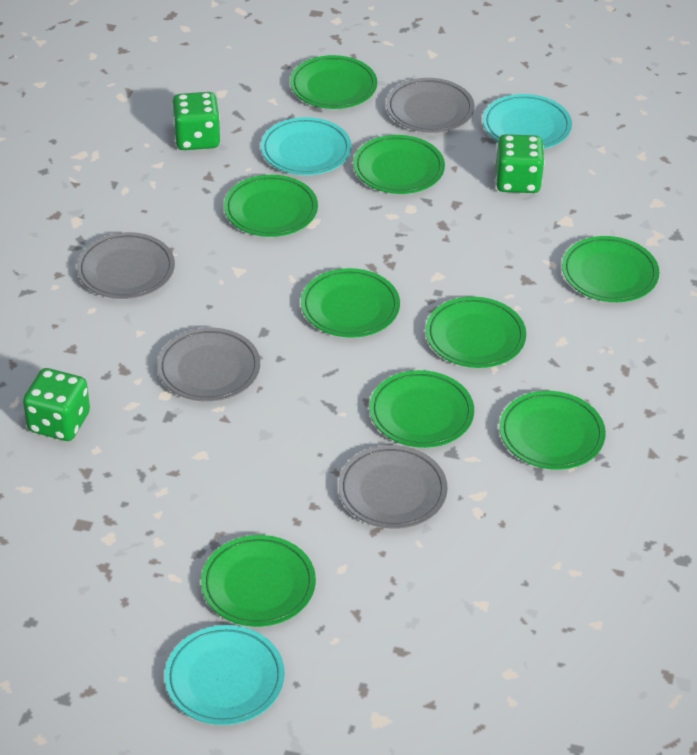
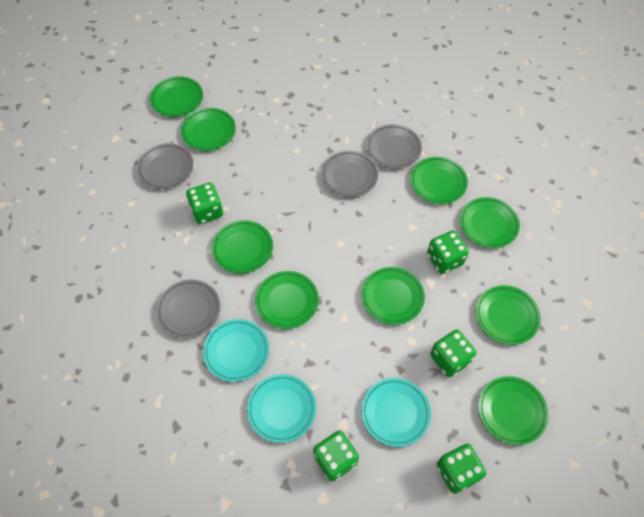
green dice: 3 -> 5

